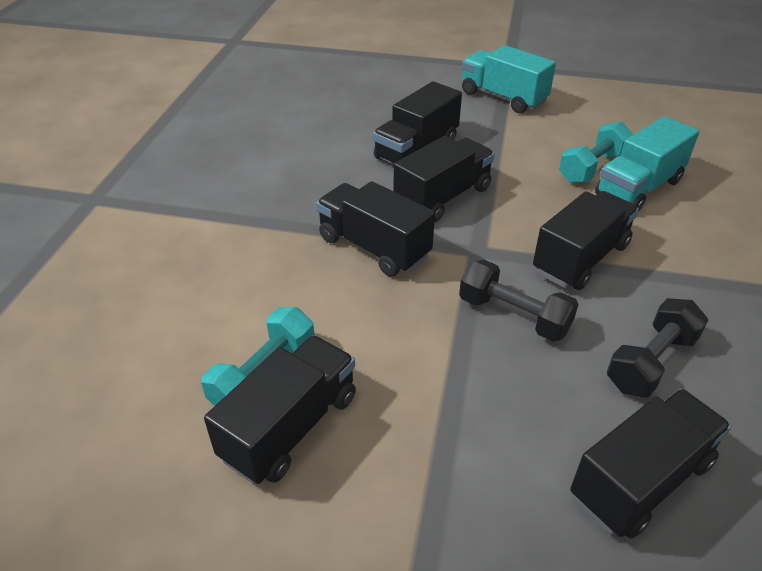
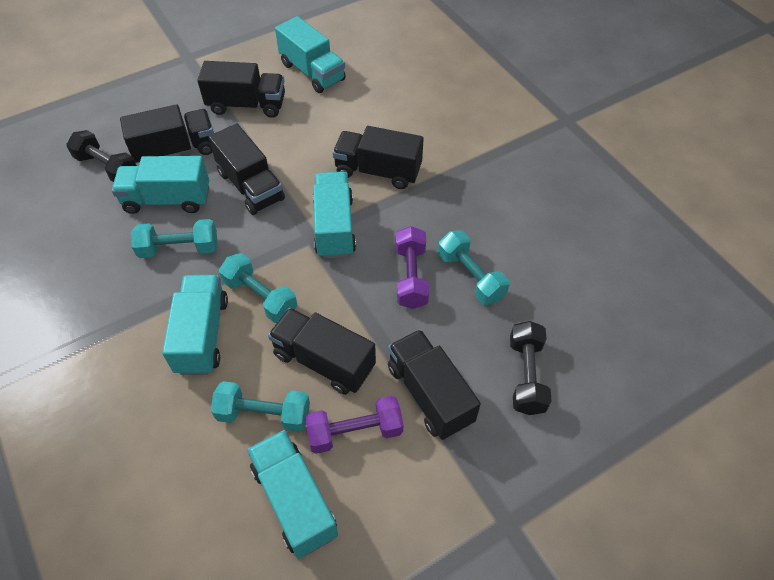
purple dumbbell: 0 -> 2
turquoise dumbbell: 2 -> 4
turquoise truck: 2 -> 5

